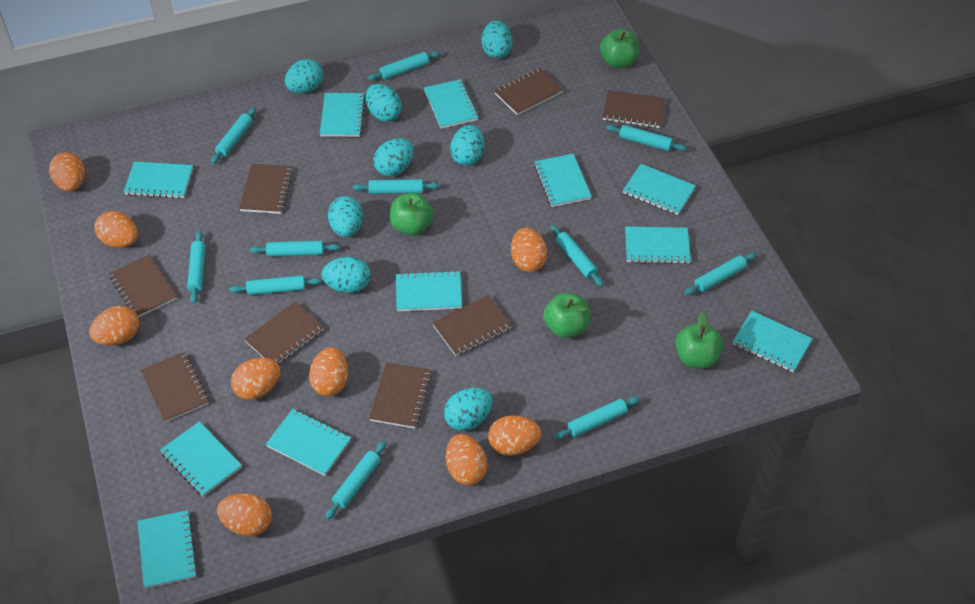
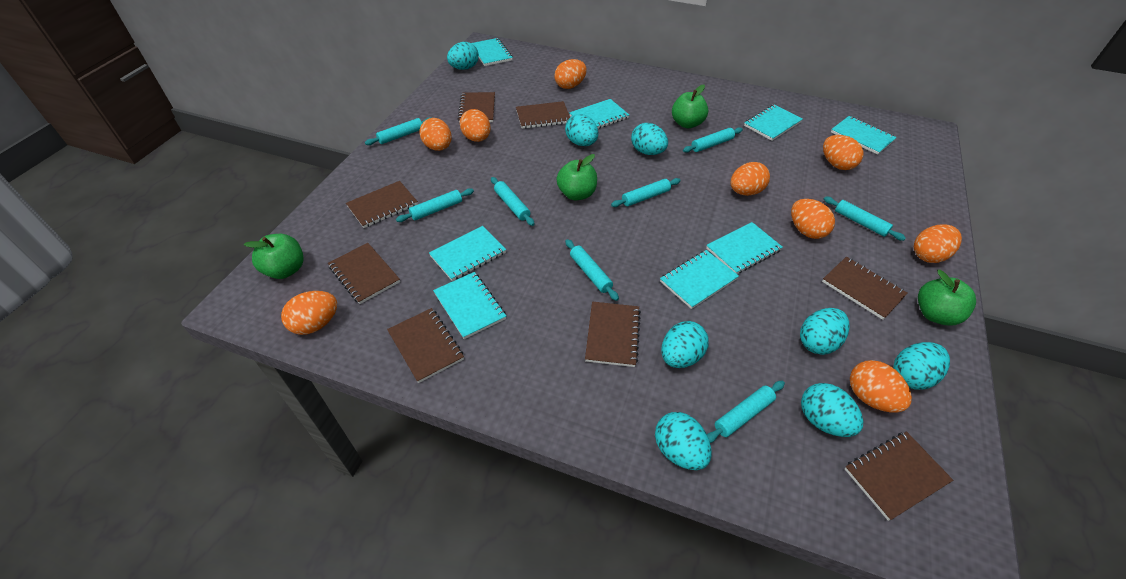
turquoise notebook: 11 -> 8
turquoise rolling pin: 11 -> 8

